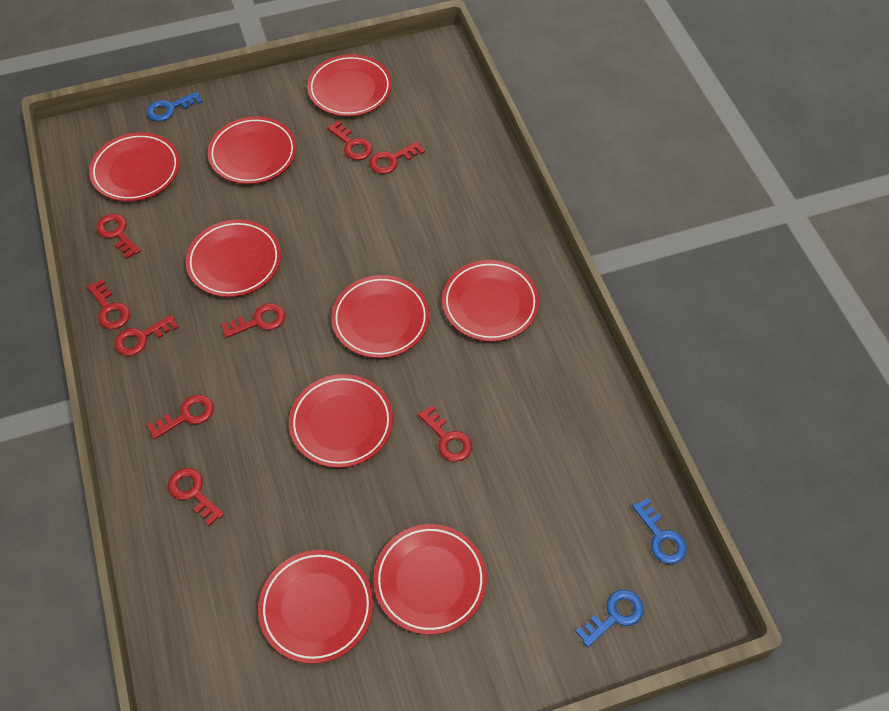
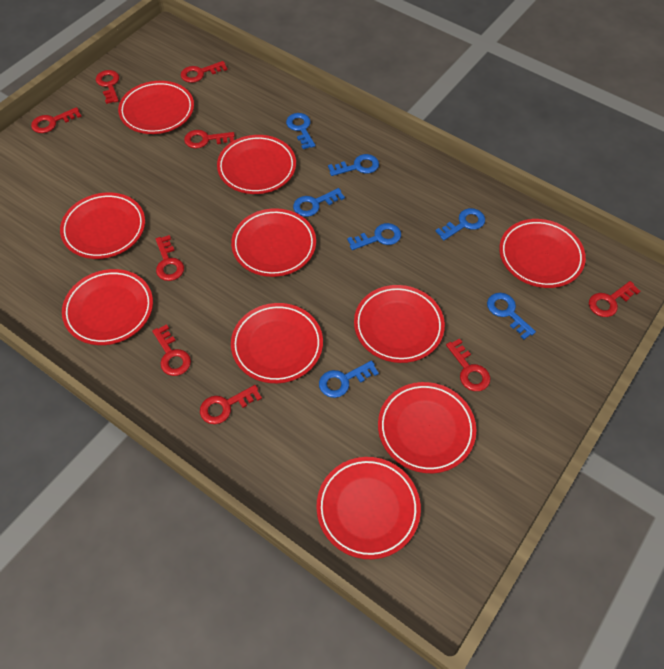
blue key: 3 -> 7
red plate: 9 -> 10

